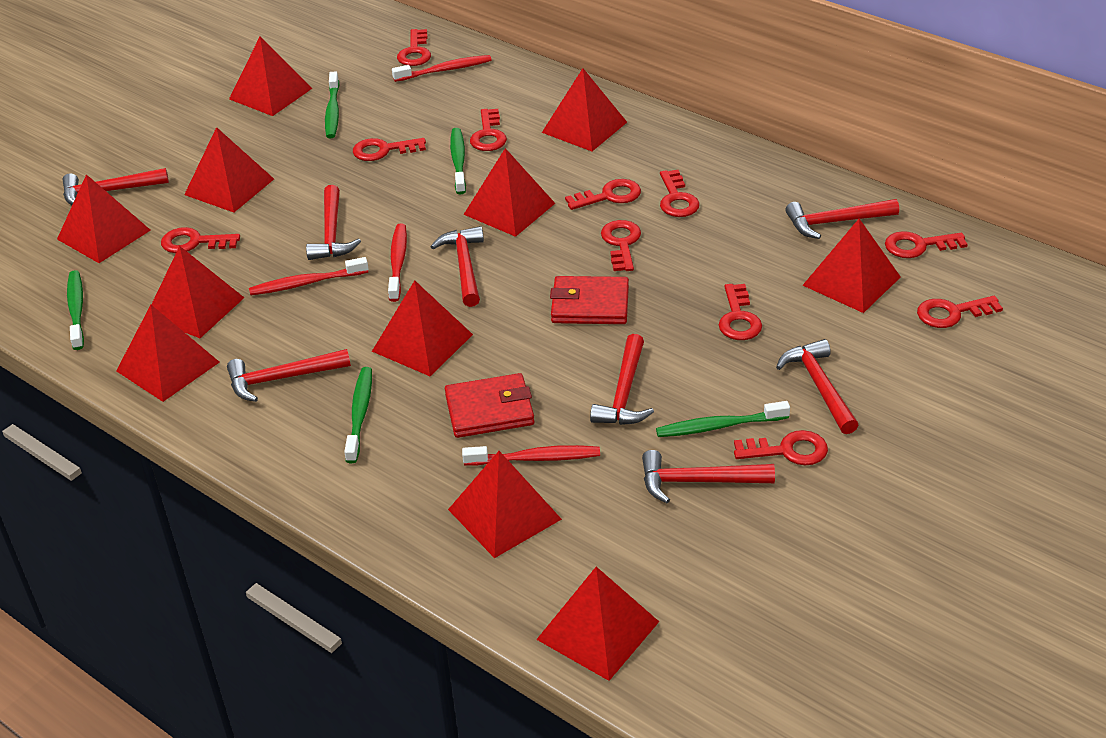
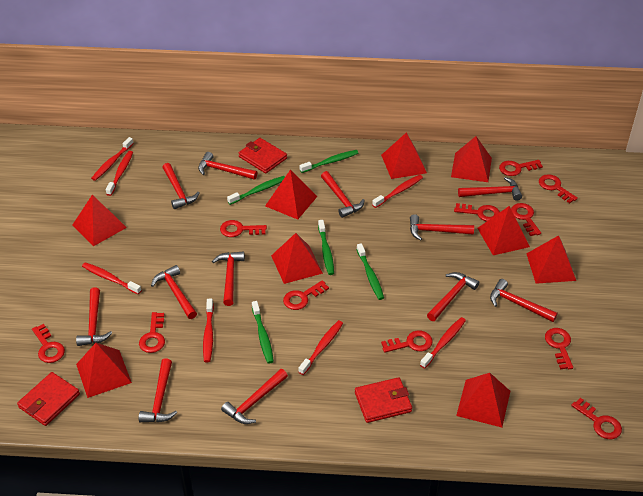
red hammer: 8 -> 12
red pyramid: 11 -> 9
red toothbrush: 4 -> 7
red wallet: 2 -> 3

